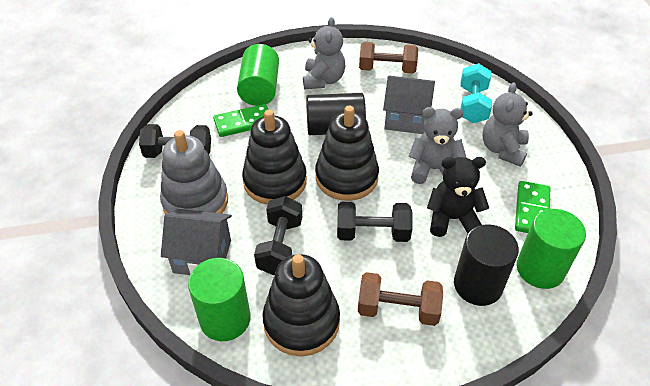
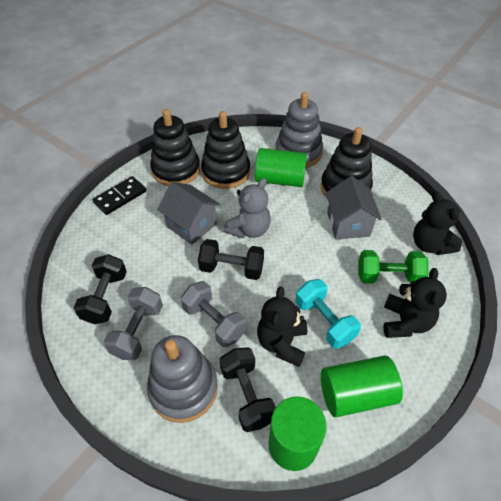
black cylinder: 2 -> 0
black domino: 0 -> 1
black teddy bear: 1 -> 3
brown dumbbell: 2 -> 0
green domino: 2 -> 0
green dumbbell: 0 -> 1
grey dumbbell: 0 -> 2
grey stacking toy: 1 -> 2
grey teddy bear: 3 -> 1

